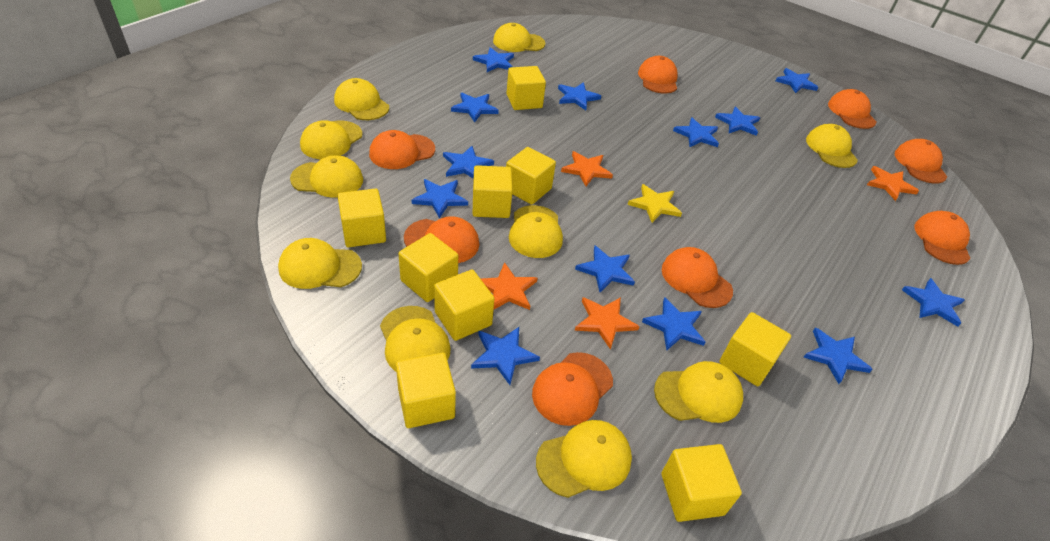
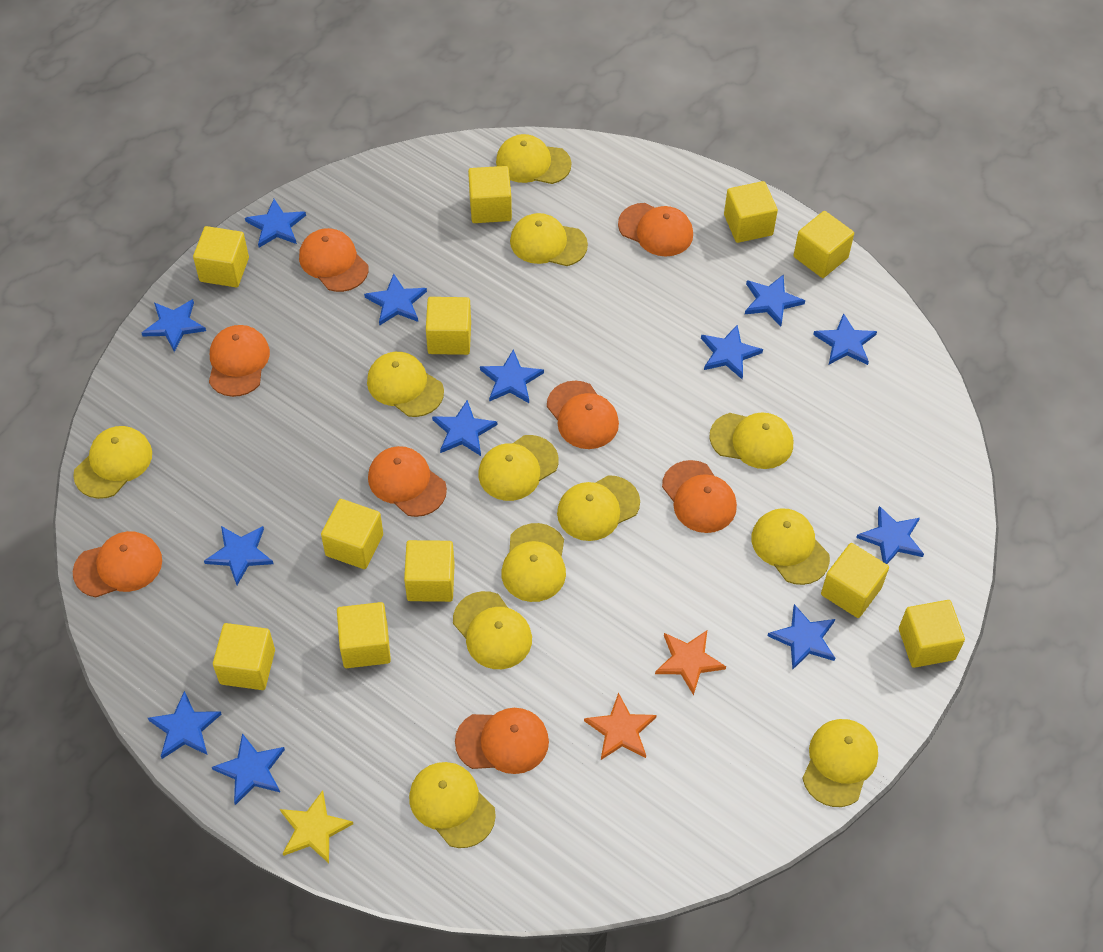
orange star: 4 -> 2
yellow cap: 10 -> 12
yellow cube: 9 -> 11

